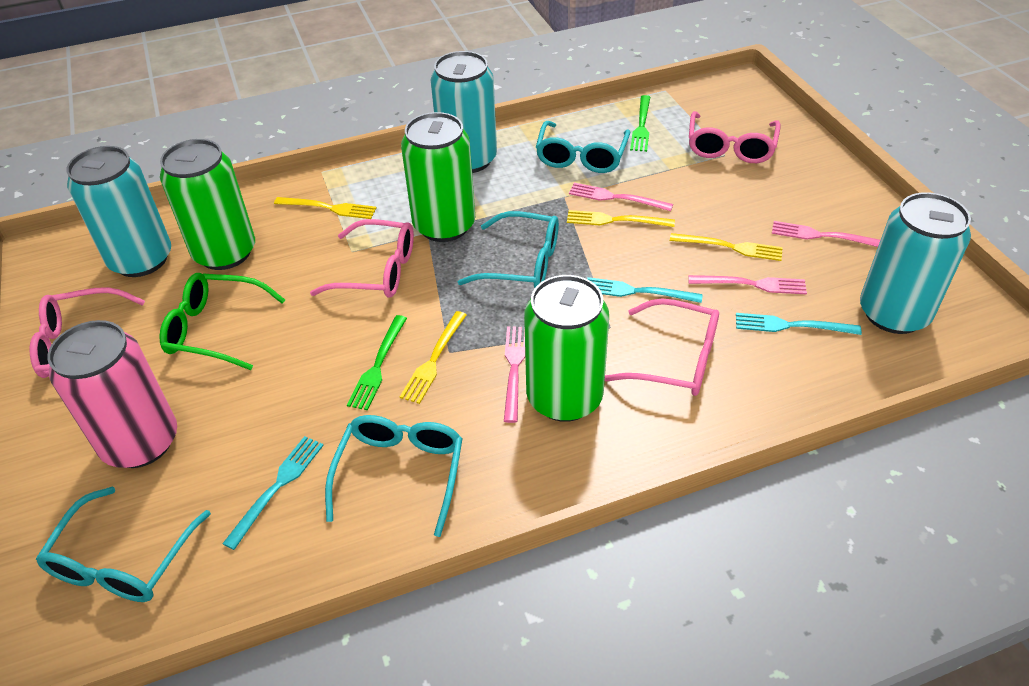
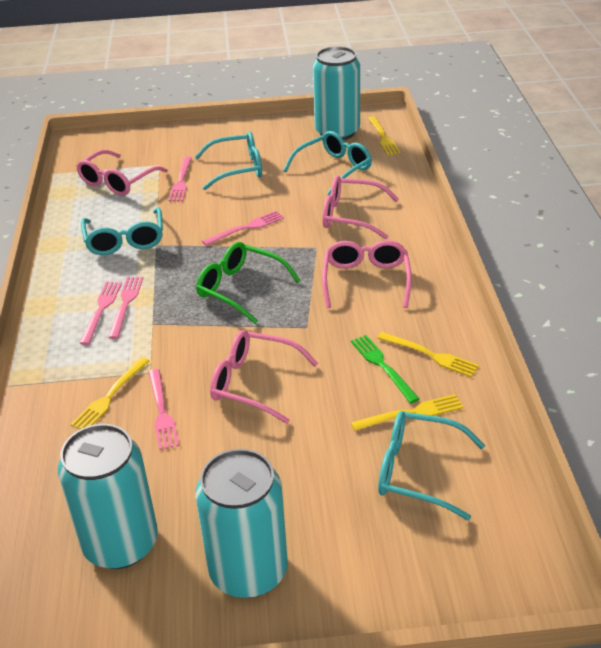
green can: 3 -> 0
green fork: 2 -> 1
pink can: 1 -> 0
pink fork: 4 -> 5
turquoise fork: 3 -> 0

